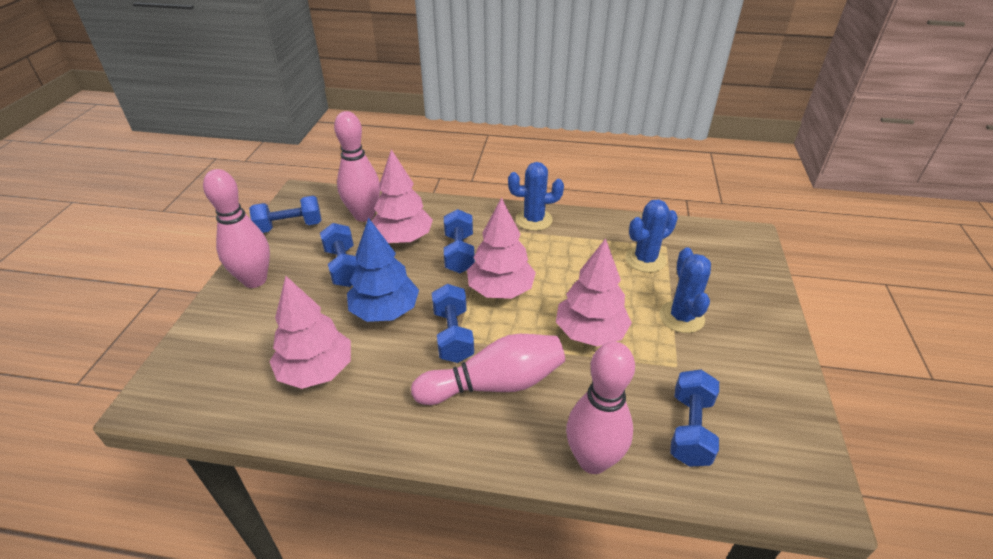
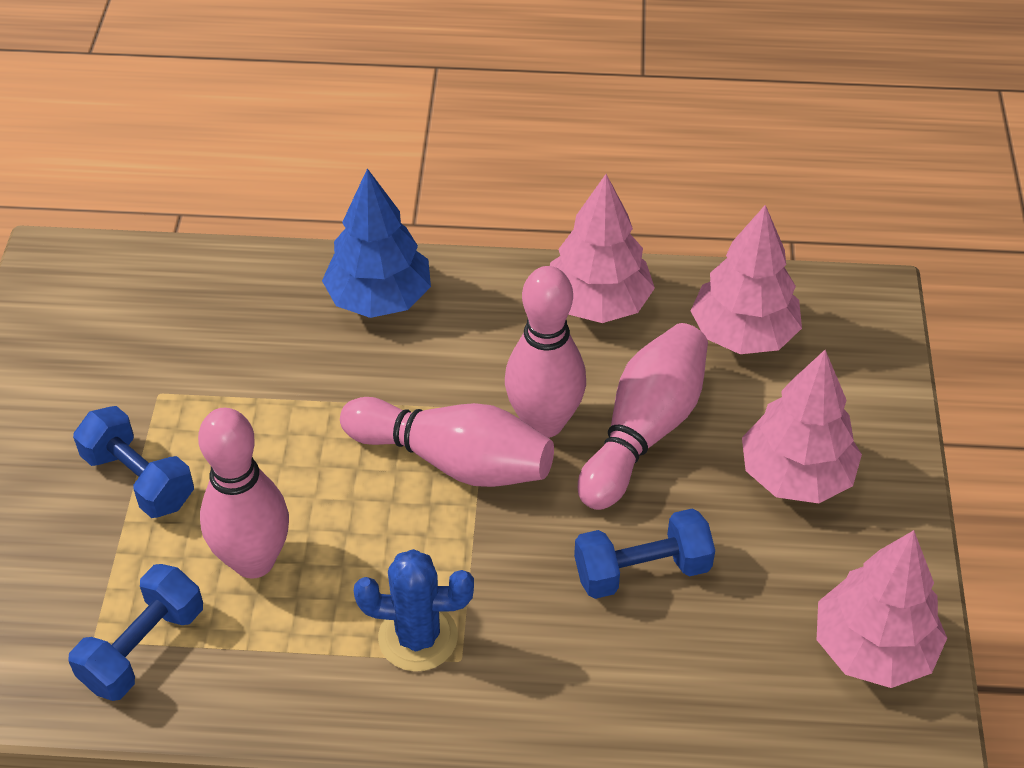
blue cactus: 3 -> 1
blue dumbbell: 5 -> 3

